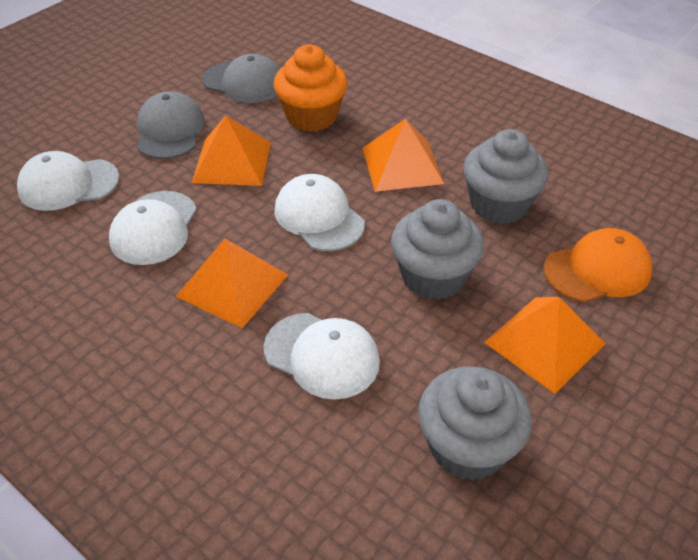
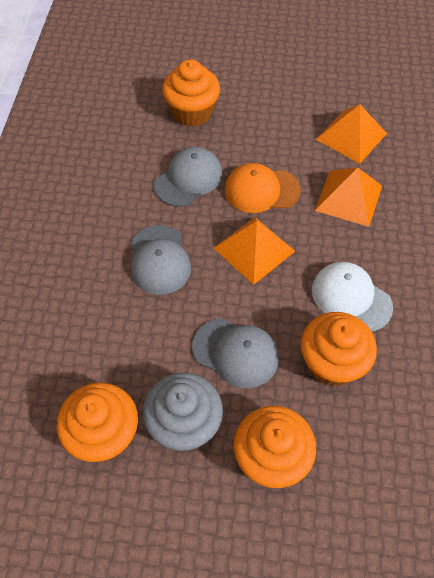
grey cap: 2 -> 3
grey cupcake: 3 -> 1
orange cupcake: 1 -> 4
orange pyramid: 4 -> 3
white cap: 4 -> 1

